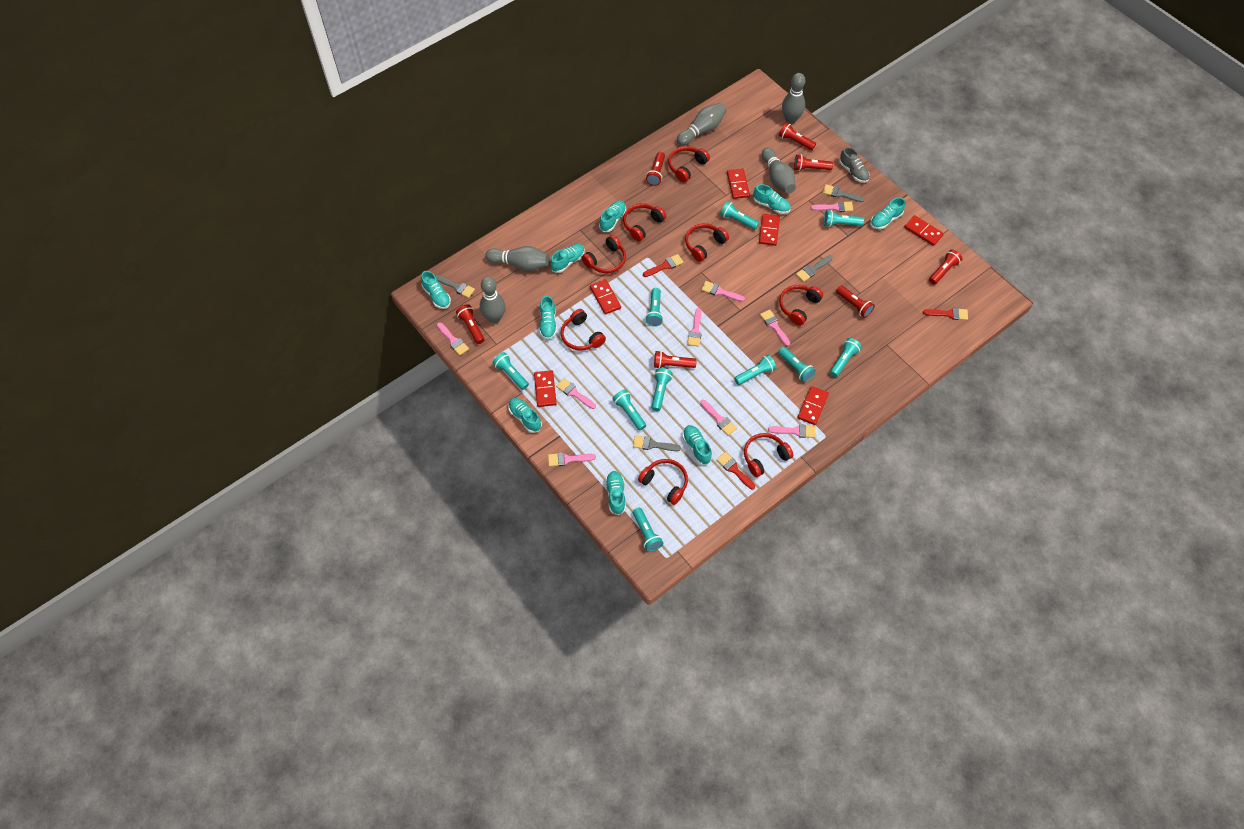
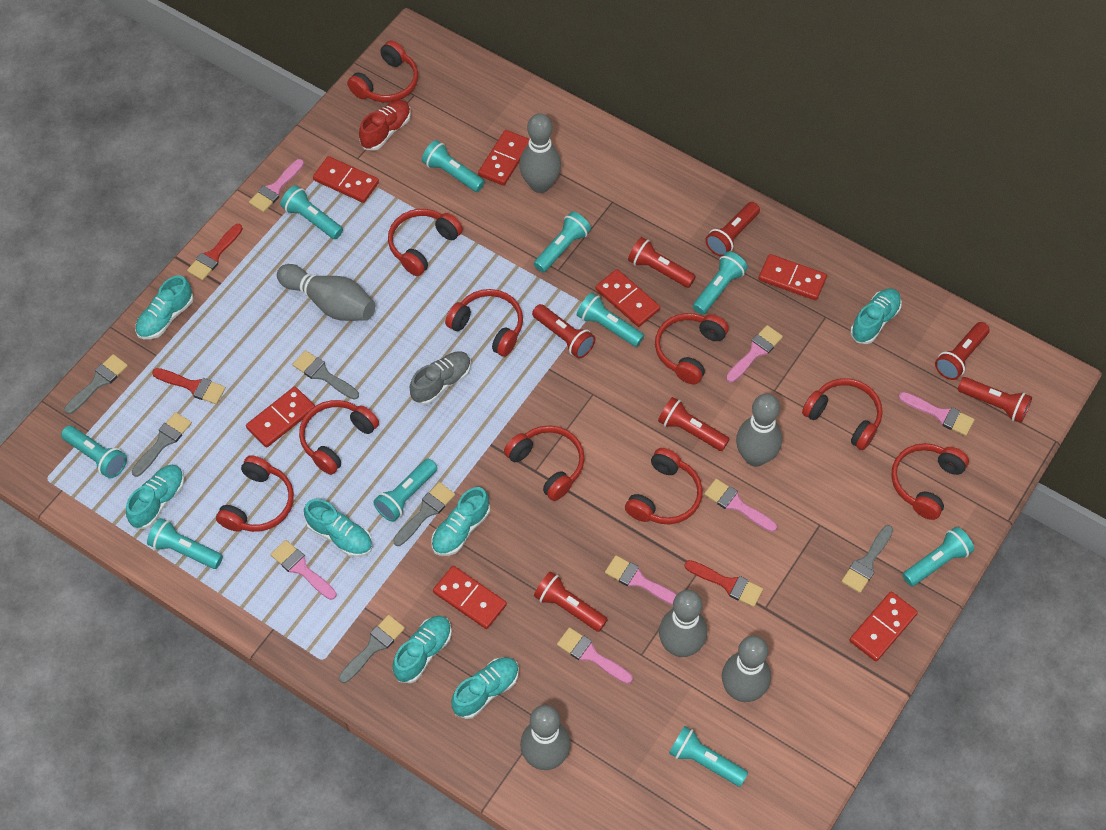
grey bowling pin: 5 -> 6
grey brush: 4 -> 6
pink brush: 9 -> 7
red domino: 6 -> 7
red headphones: 8 -> 10
red shoe: 0 -> 1
turquoise shoe: 9 -> 7

